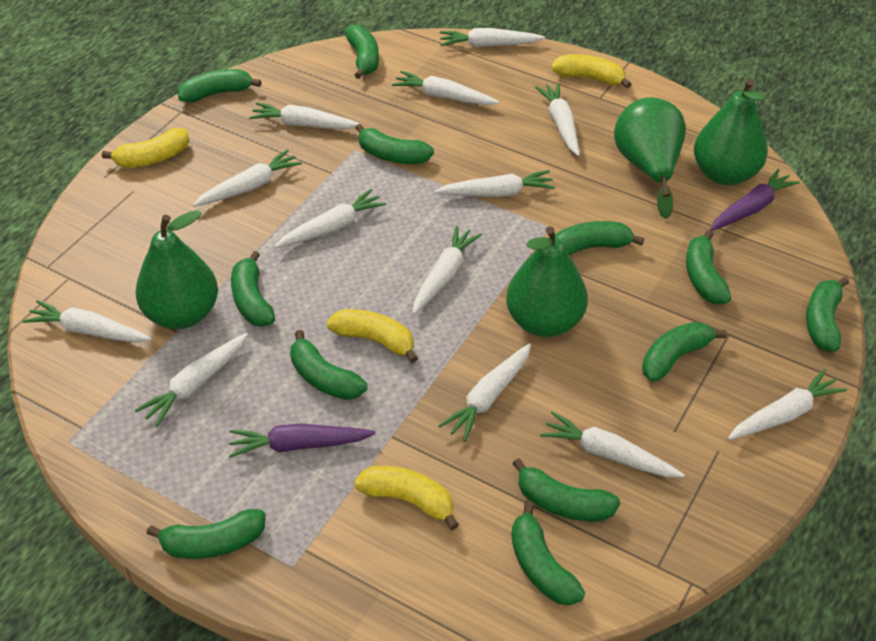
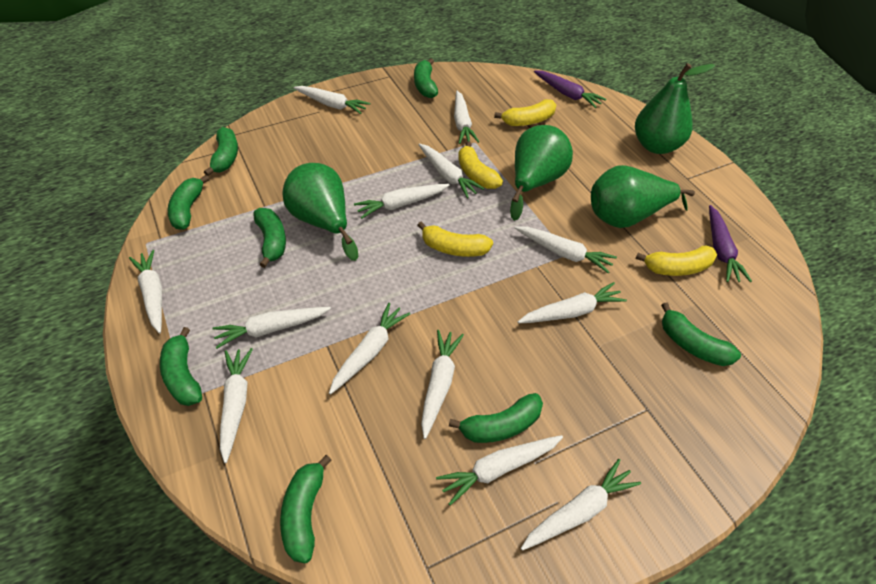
green banana: 12 -> 8

